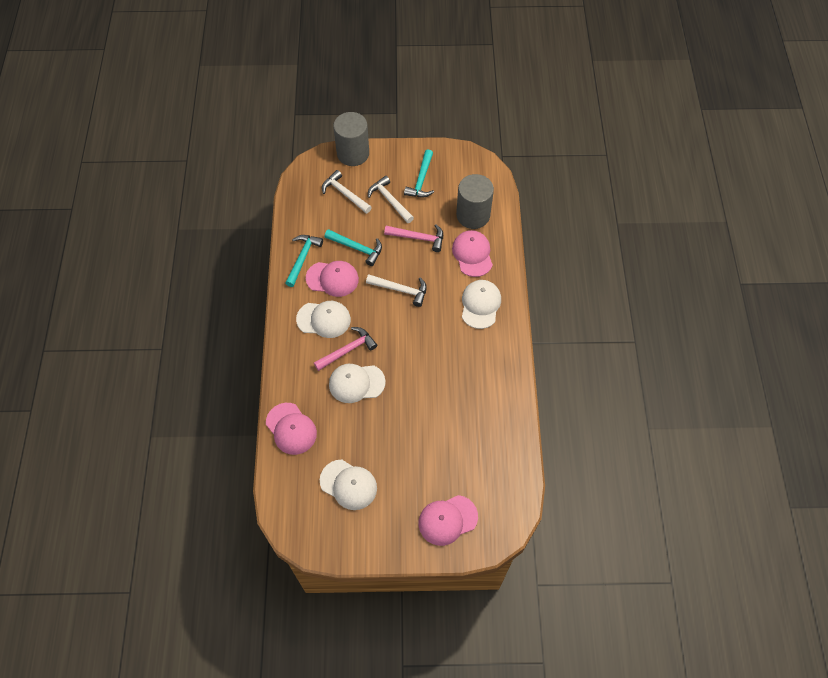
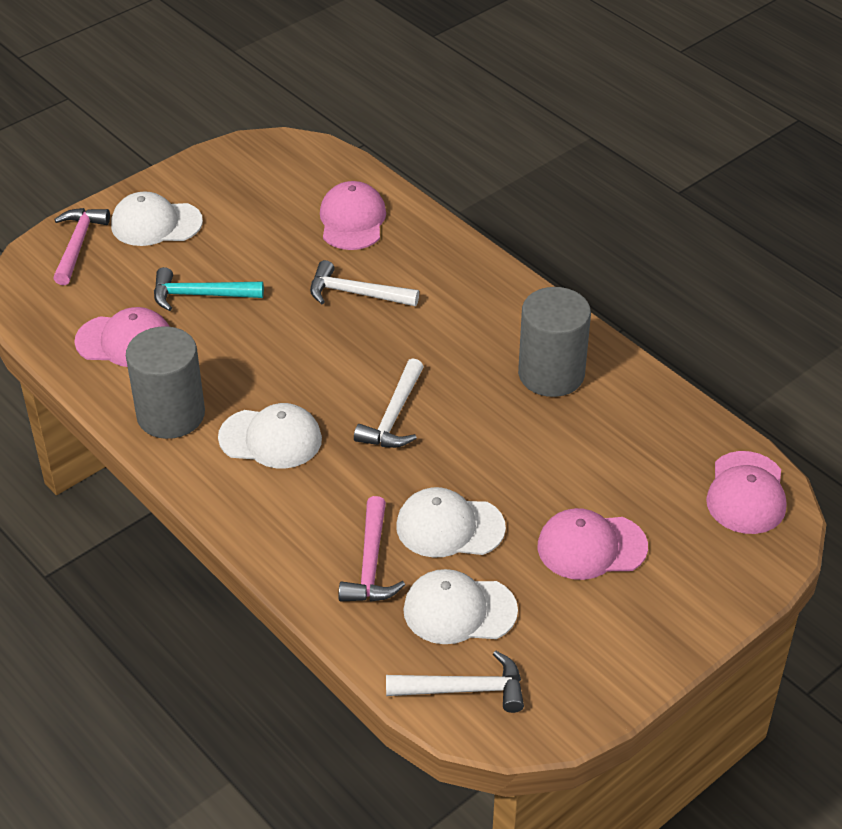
turquoise hammer: 3 -> 1

